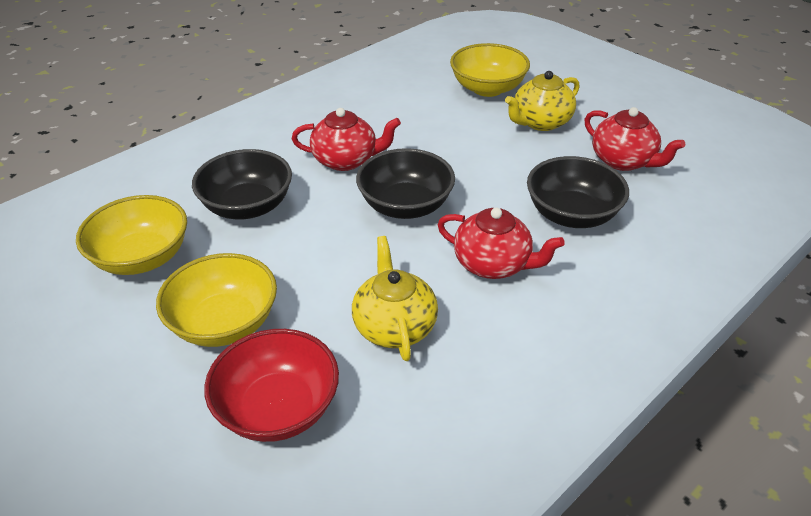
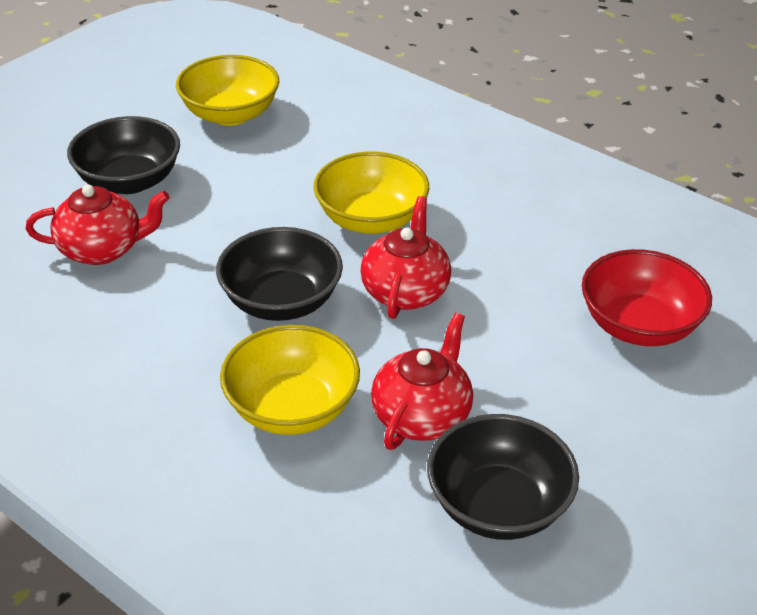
yellow teapot: 2 -> 0

